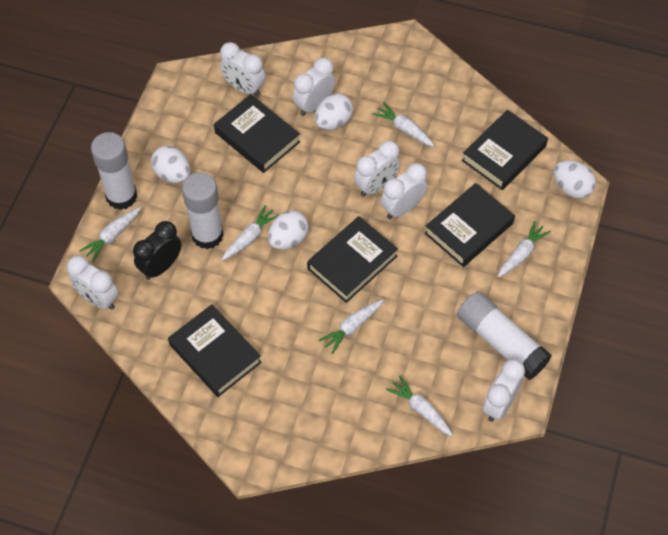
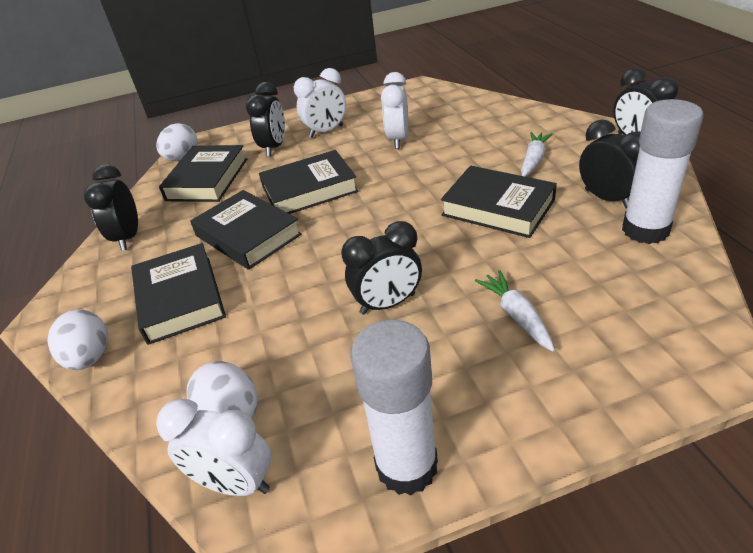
black clock: 1 -> 5
white carrot: 6 -> 2
white clock: 6 -> 3
white egg: 4 -> 3
white glue stick: 3 -> 2

